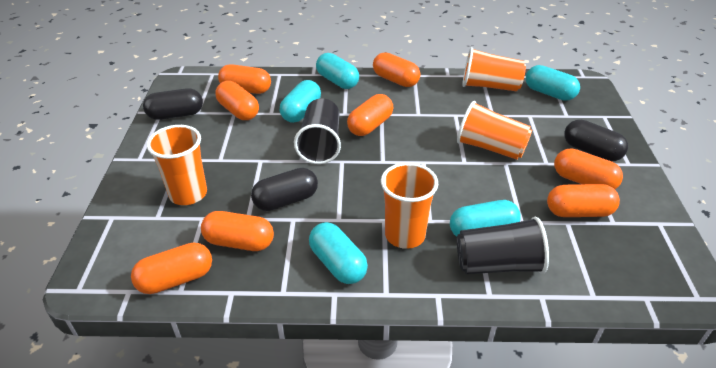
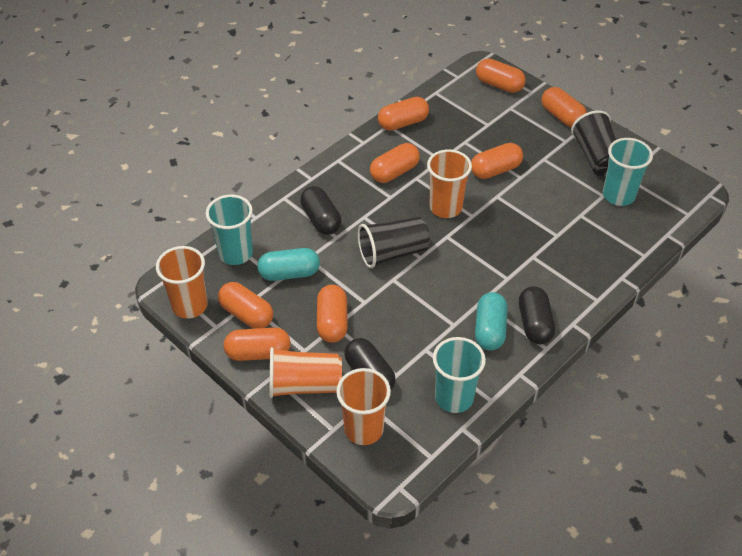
turquoise capsule: 5 -> 2
turquoise cup: 0 -> 3

